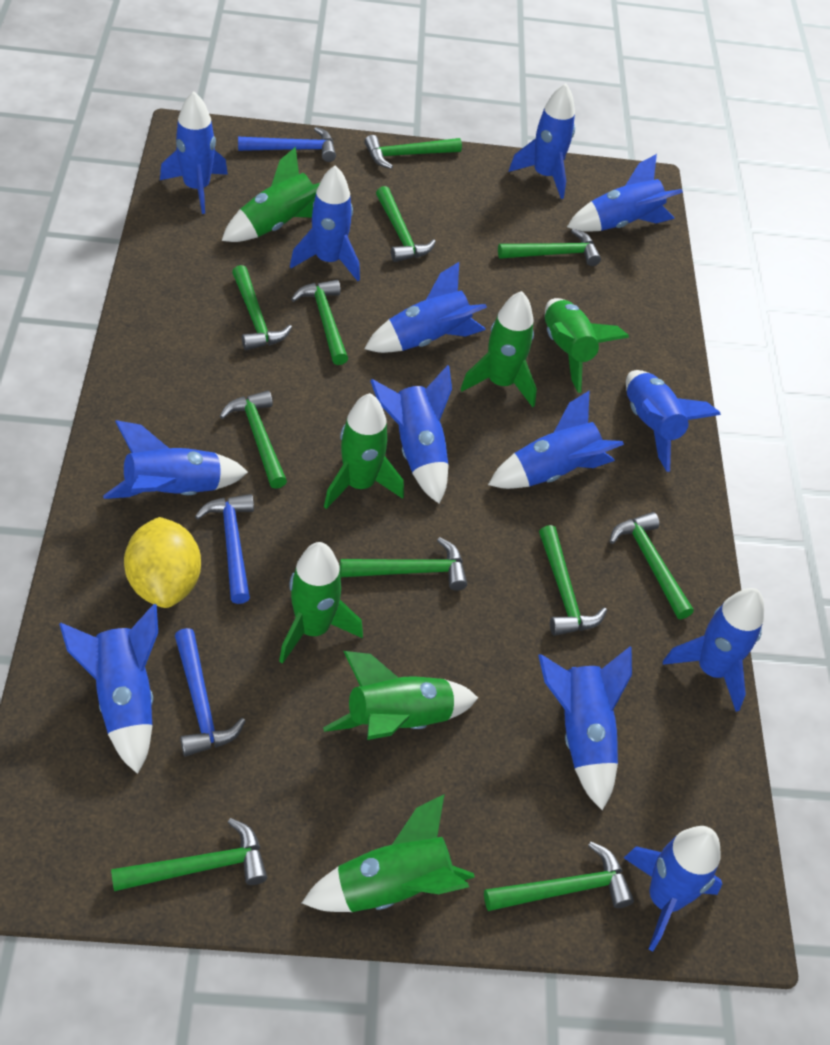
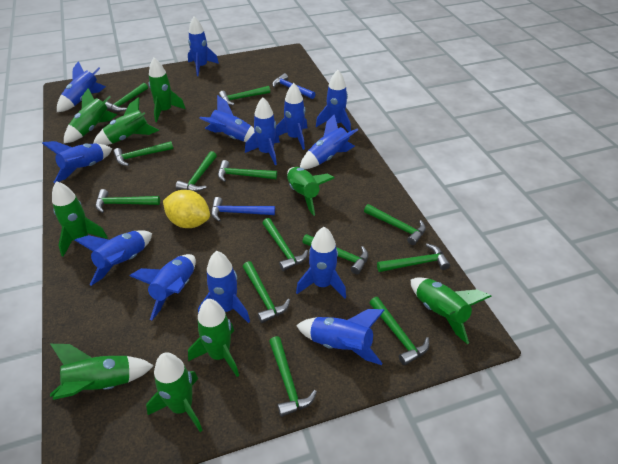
blue hammer: 3 -> 2
green hammer: 11 -> 13
green rocket: 7 -> 9

